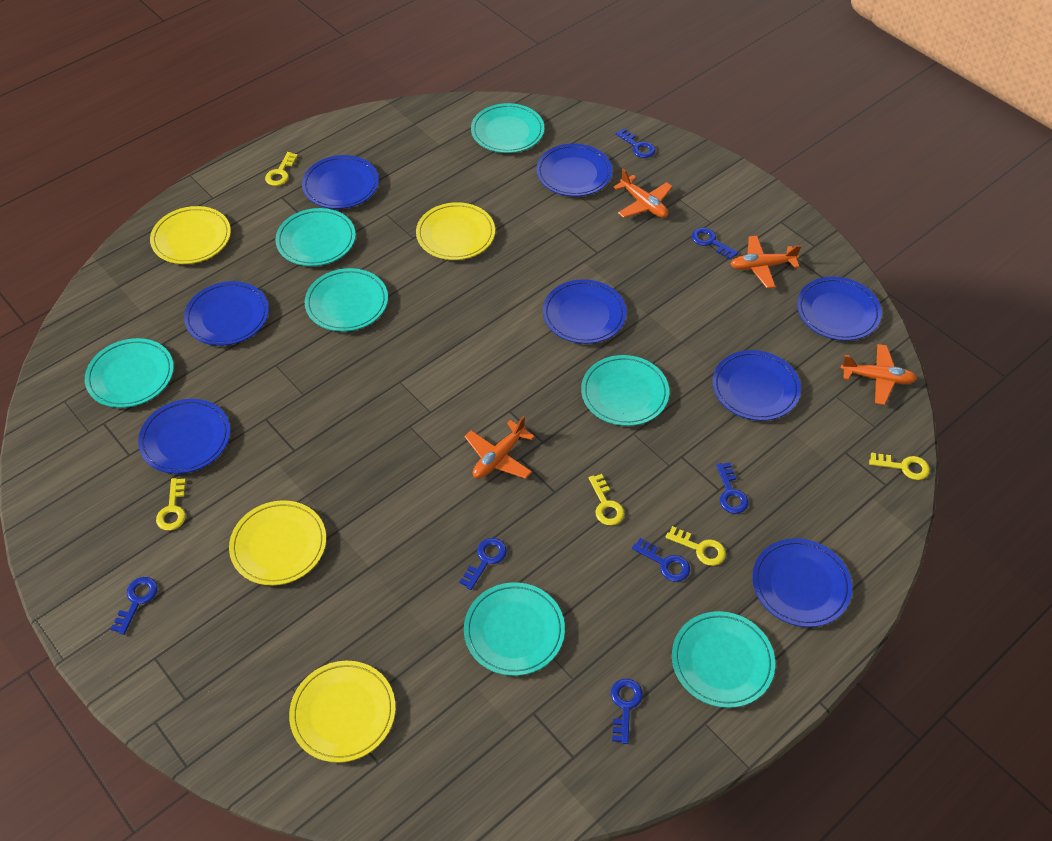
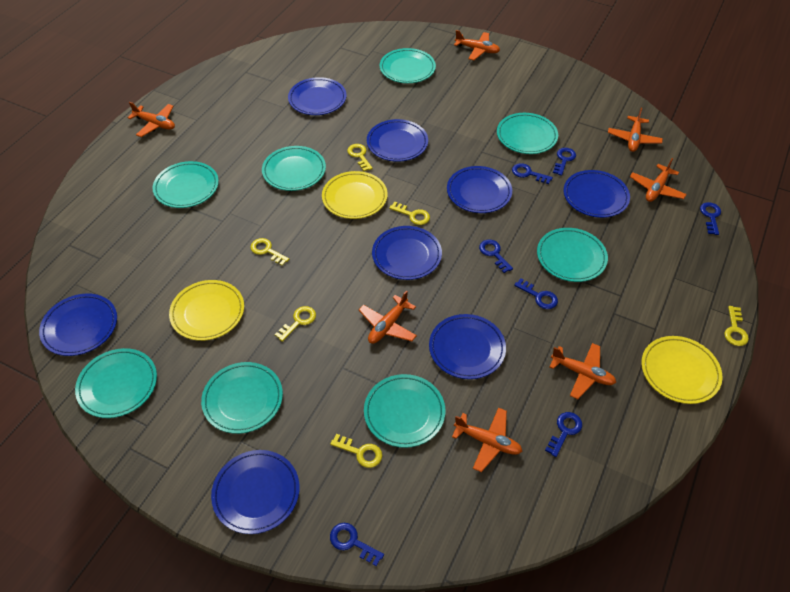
orange plane: 4 -> 7
turquoise plate: 7 -> 8
yellow key: 5 -> 6
yellow plate: 4 -> 3

